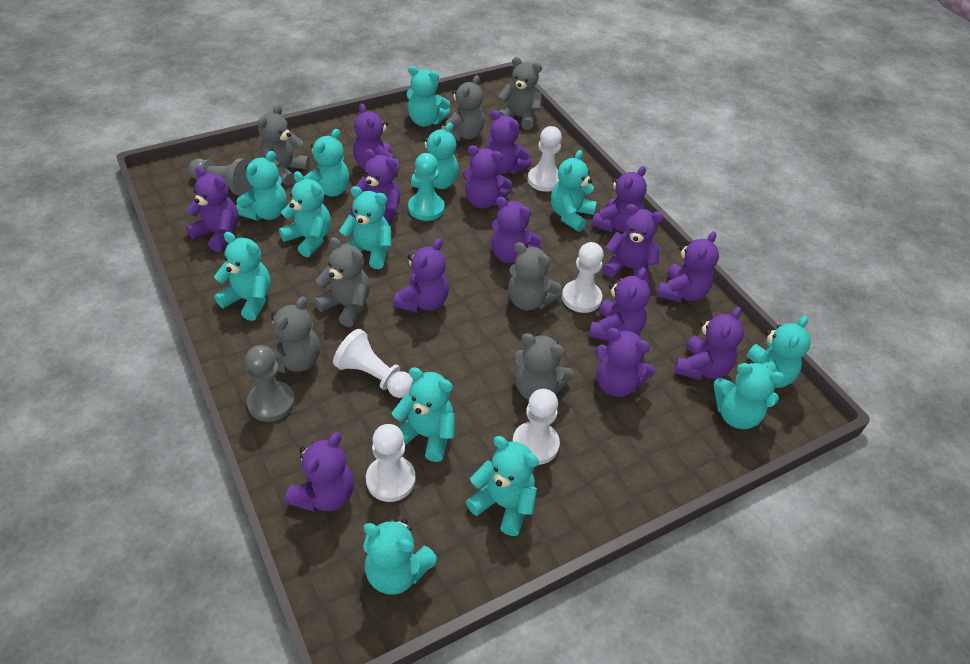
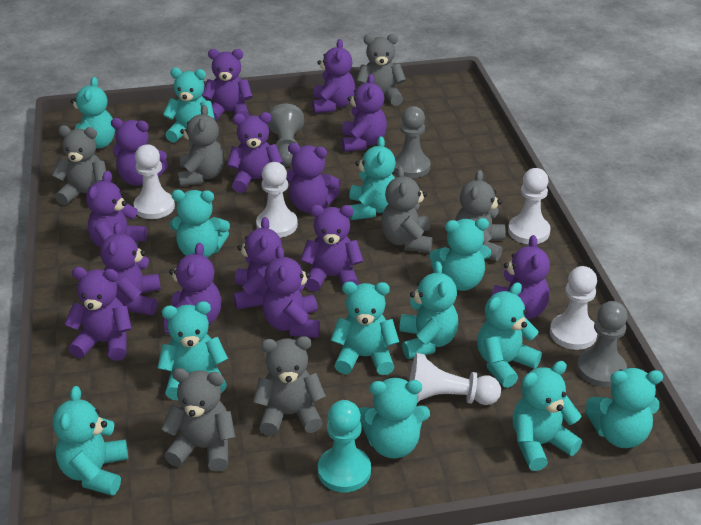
grey pawn: 2 -> 3

